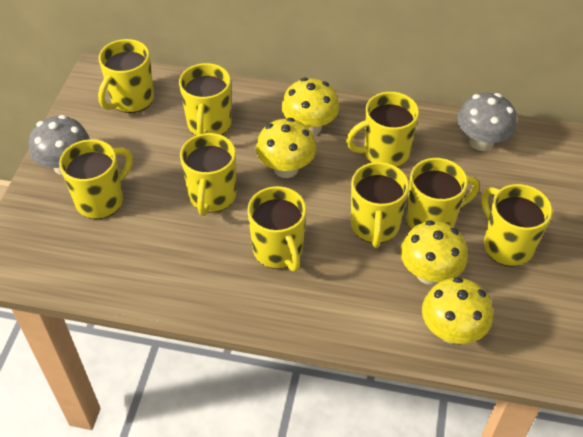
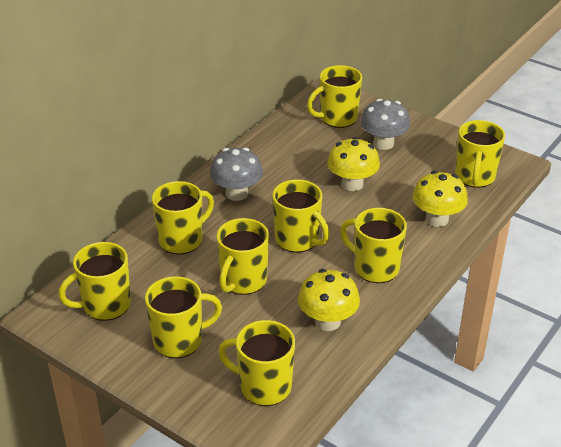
yellow mushroom: 4 -> 3

